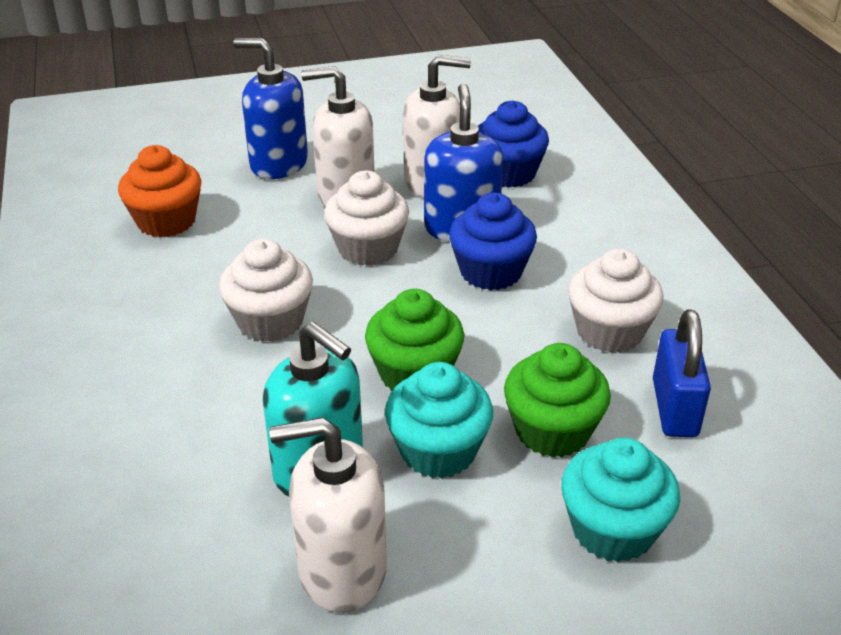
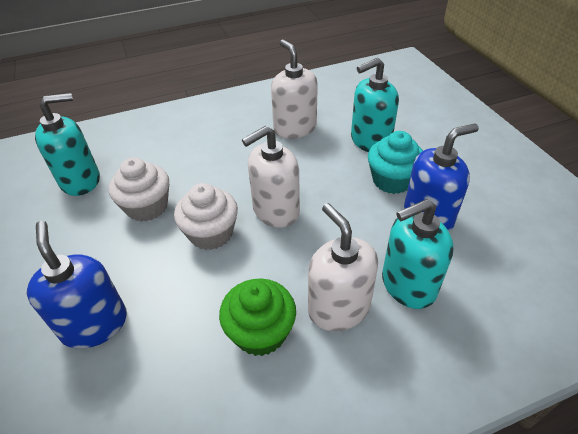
blue cupcake: 2 -> 0
blue padlock: 1 -> 0
green cupcake: 2 -> 1
orange cupcake: 1 -> 0
turquoise cupcake: 2 -> 1
turquoise soap dispenser: 1 -> 3
white cupcake: 3 -> 2

